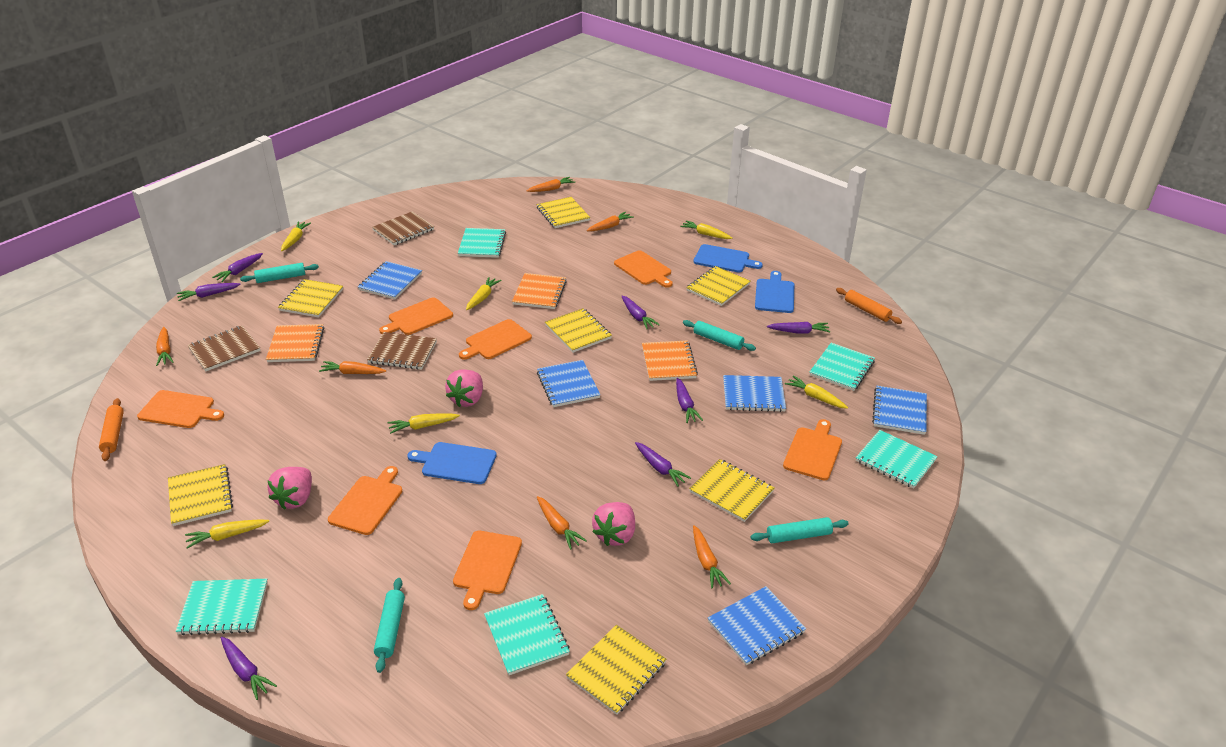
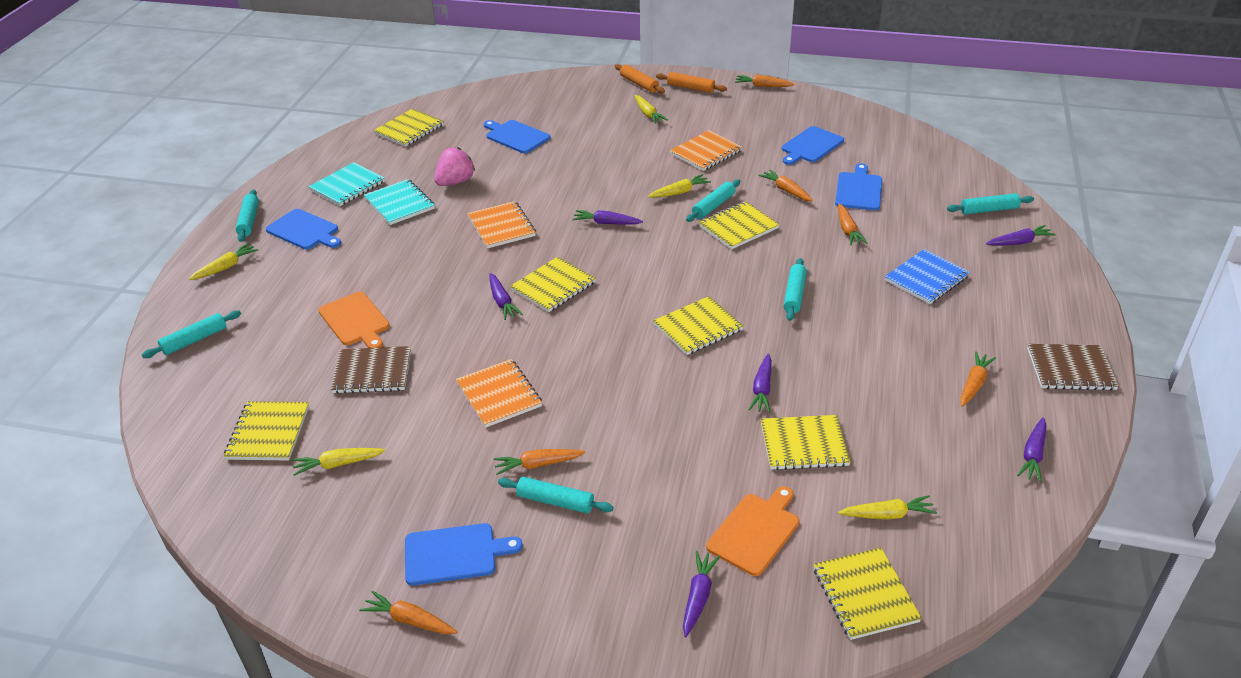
blue cutting board: 3 -> 5
blue notebook: 5 -> 1
brown notebook: 3 -> 2
orange cutting board: 7 -> 2
pink strawberry: 3 -> 1
purple carrot: 7 -> 6
turquoise notebook: 5 -> 2
turquoise rolling pin: 4 -> 6
yellow carrot: 6 -> 5

